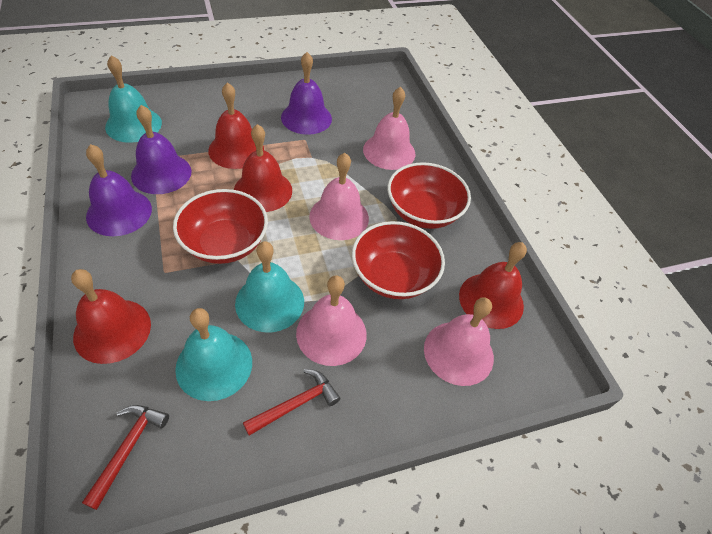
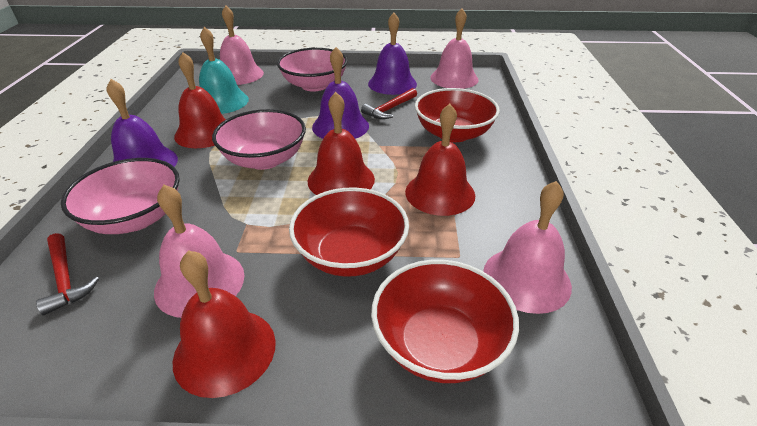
pink bowl: 0 -> 3
turquoise bell: 3 -> 1

